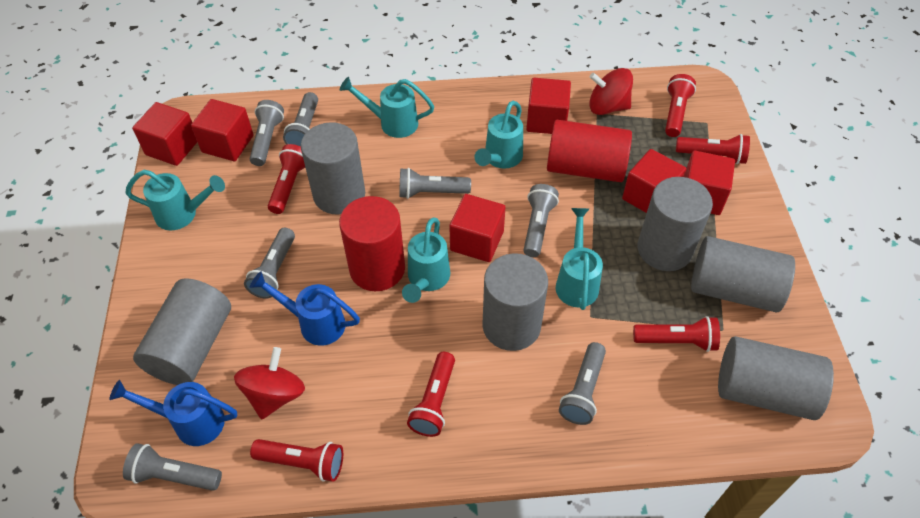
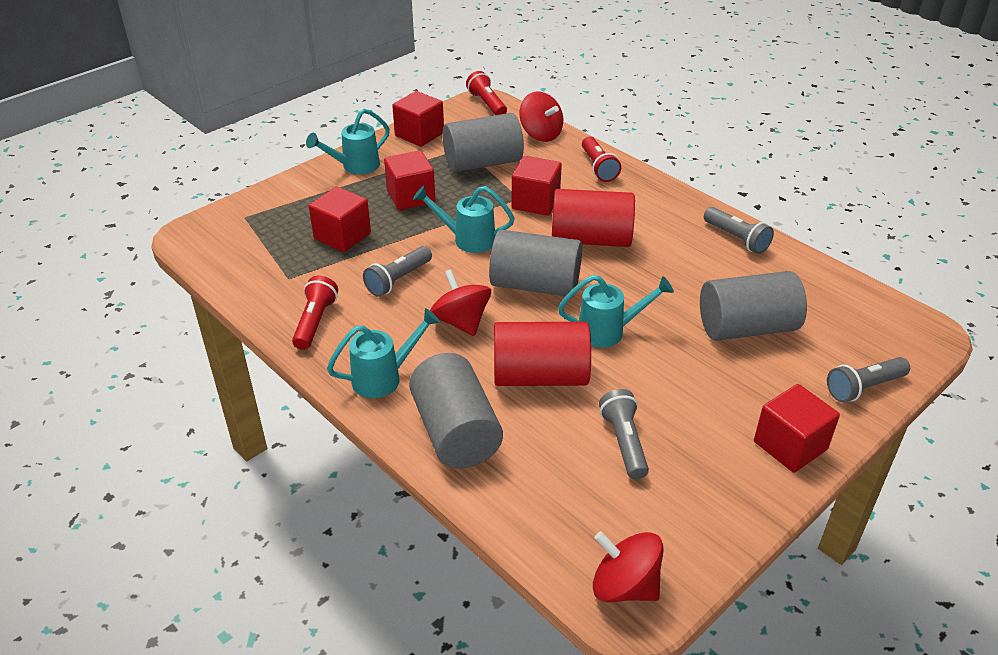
blue watering can: 2 -> 0
grey cylinder: 6 -> 4
grey flashlight: 7 -> 4
red cube: 6 -> 5
red flashlight: 6 -> 3
red spinning top: 2 -> 3
turquoise watering can: 5 -> 4

